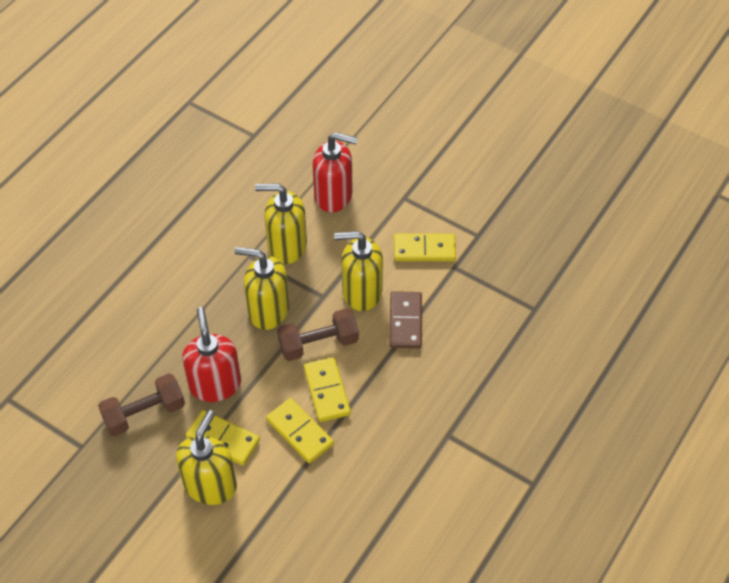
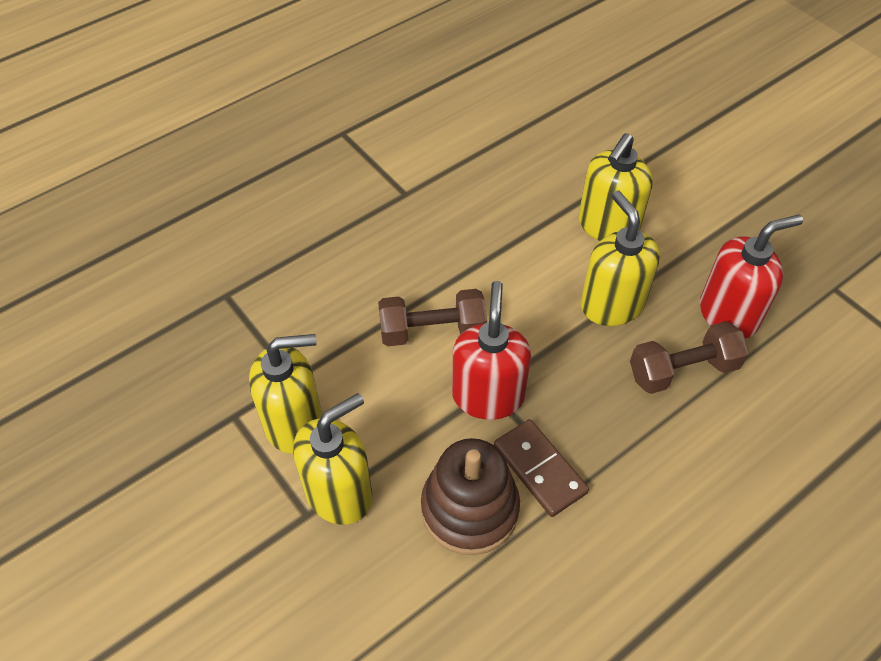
brown stacking toy: 0 -> 1
yellow domino: 4 -> 0

